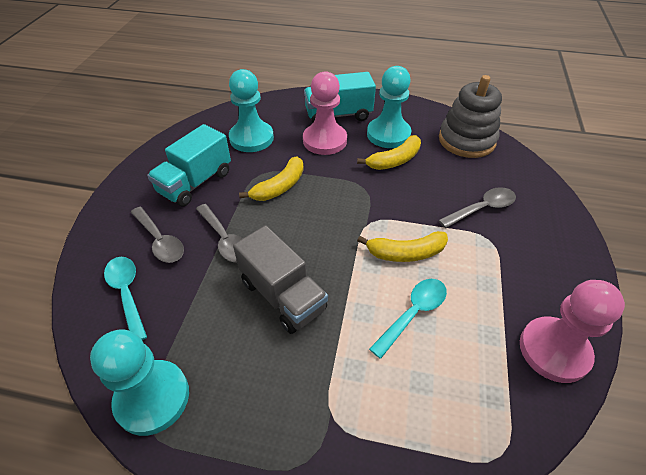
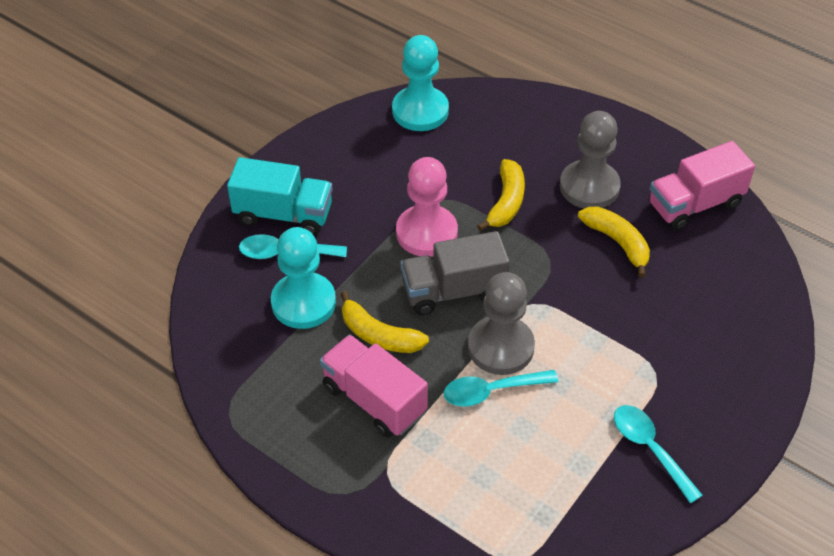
grey pawn: 0 -> 2
grey spoon: 3 -> 0
grey stacking toy: 1 -> 0
pink pawn: 2 -> 1
pink truck: 0 -> 2
turquoise pawn: 3 -> 2
turquoise spoon: 2 -> 3
turquoise truck: 2 -> 1

